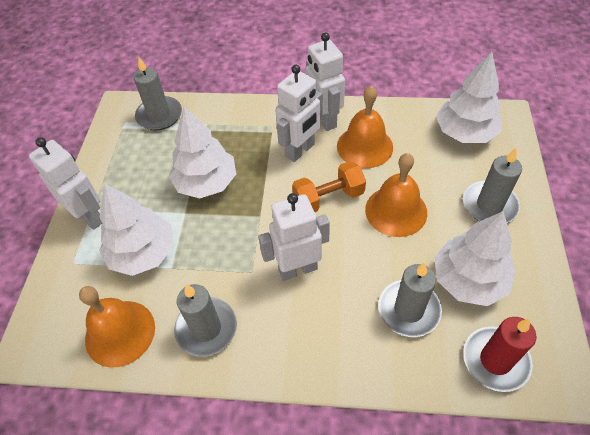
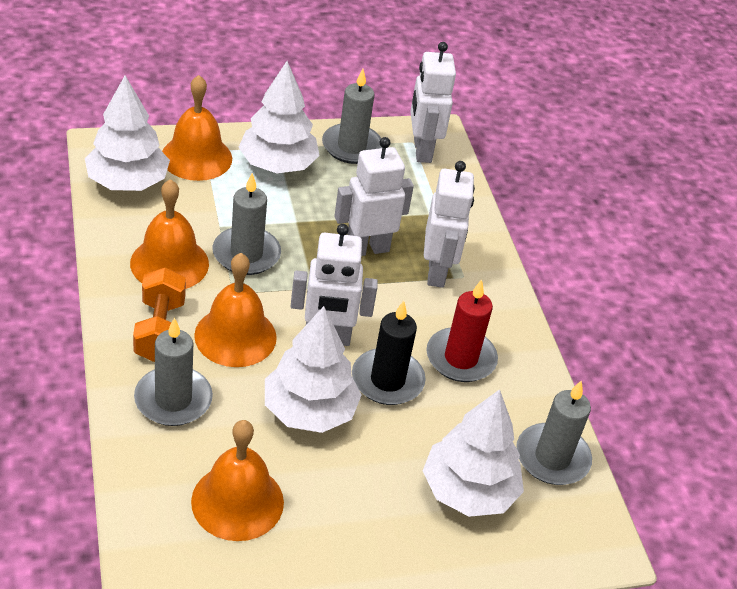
black candle: 0 -> 1
orange bell: 3 -> 4

